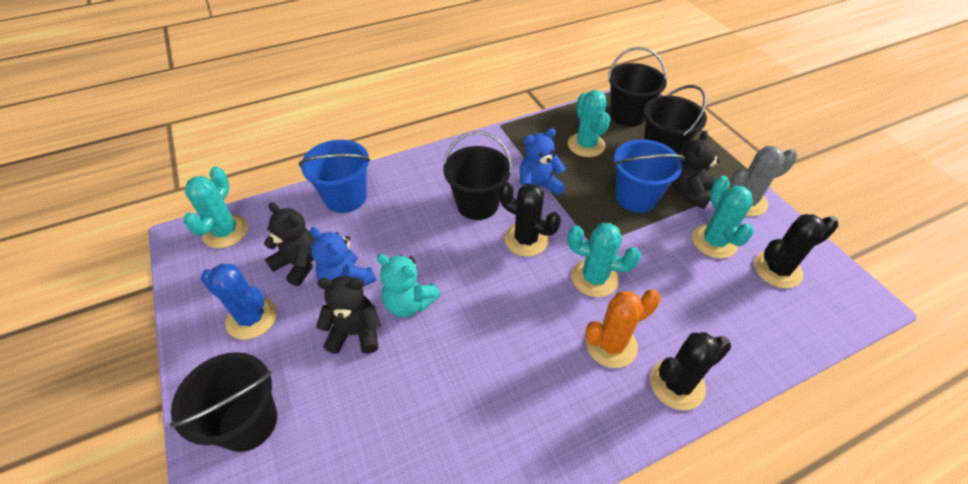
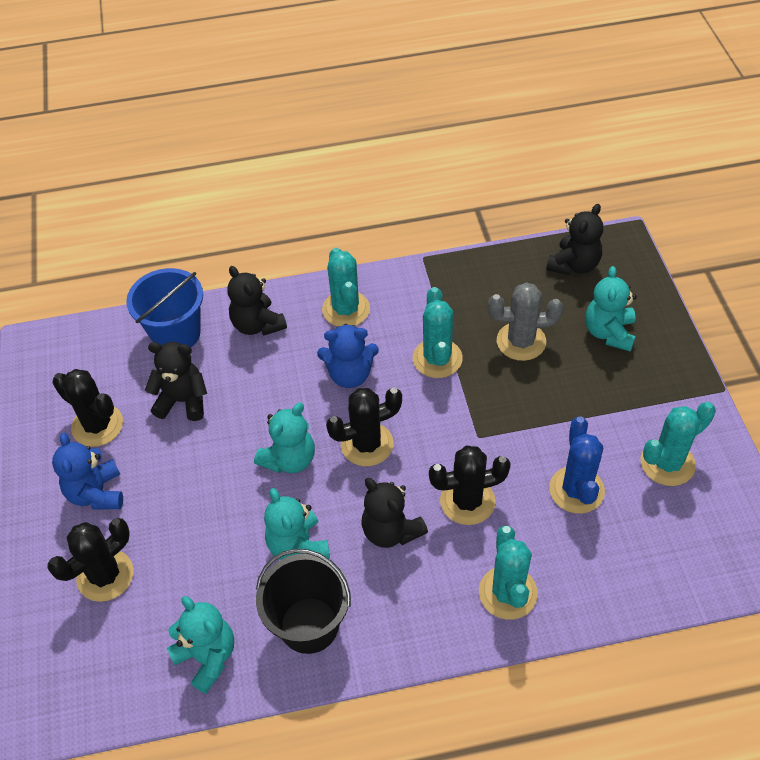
black bucket: 4 -> 1
black cactus: 3 -> 4
black teddy bear: 3 -> 4
blue bucket: 2 -> 1
orange cactus: 1 -> 0
turquoise teddy bear: 1 -> 4

